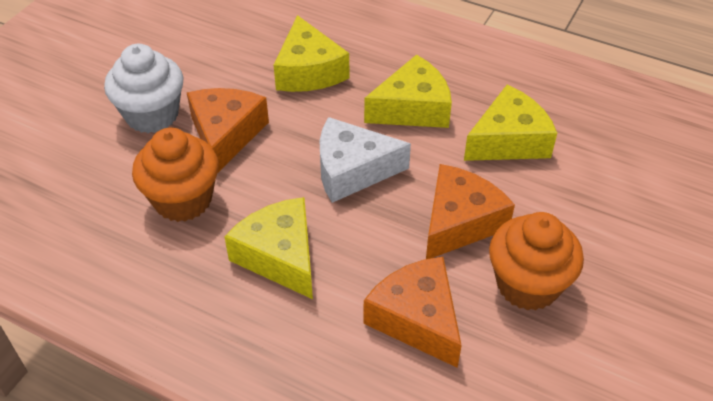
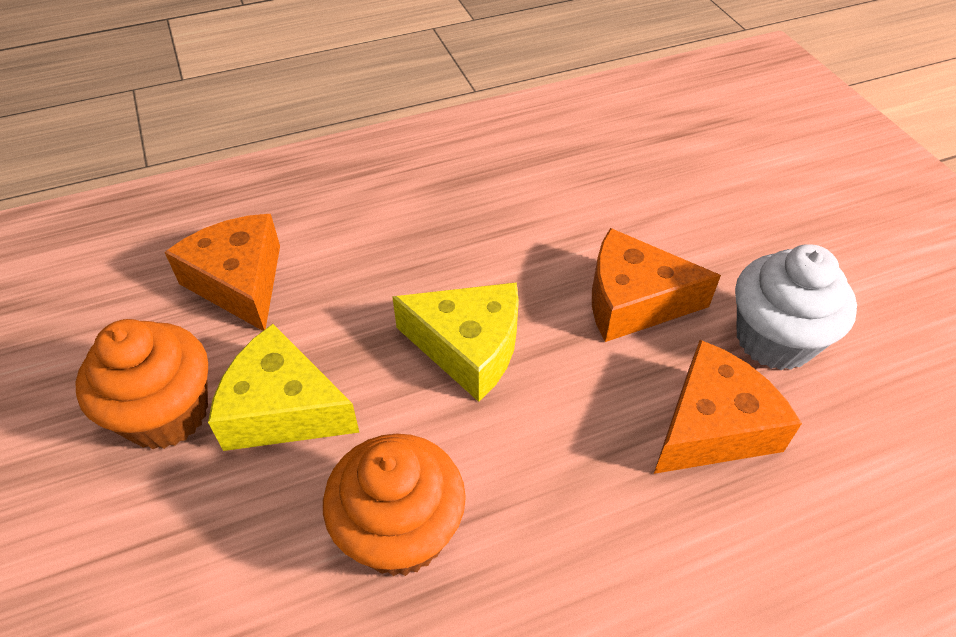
white cheese: 1 -> 0
yellow cheese: 4 -> 2

